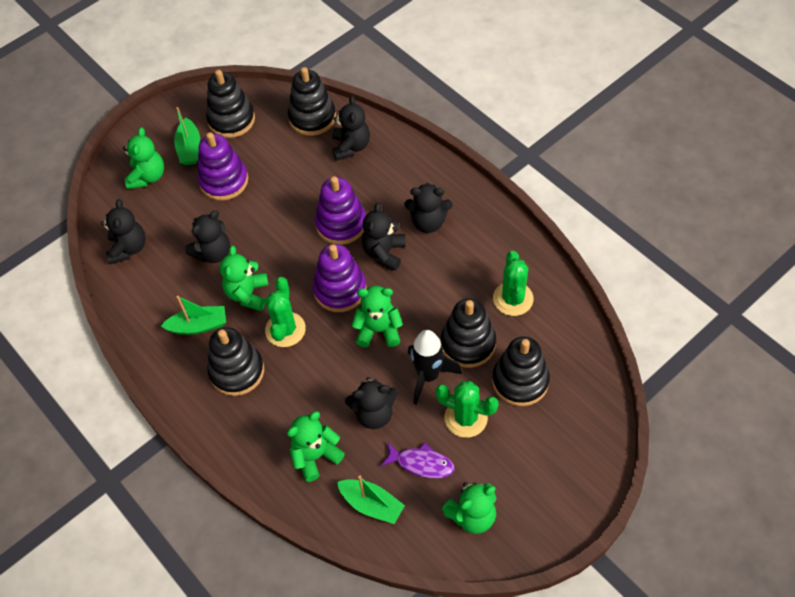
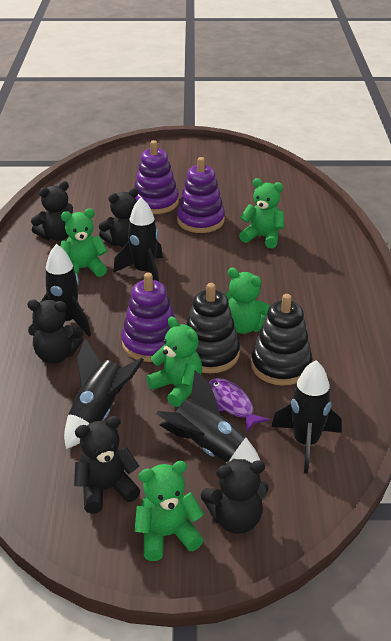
black rocket: 1 -> 5
black stacking toy: 5 -> 2
black teddy bear: 6 -> 5
green boat: 3 -> 0
green cactus: 3 -> 0

